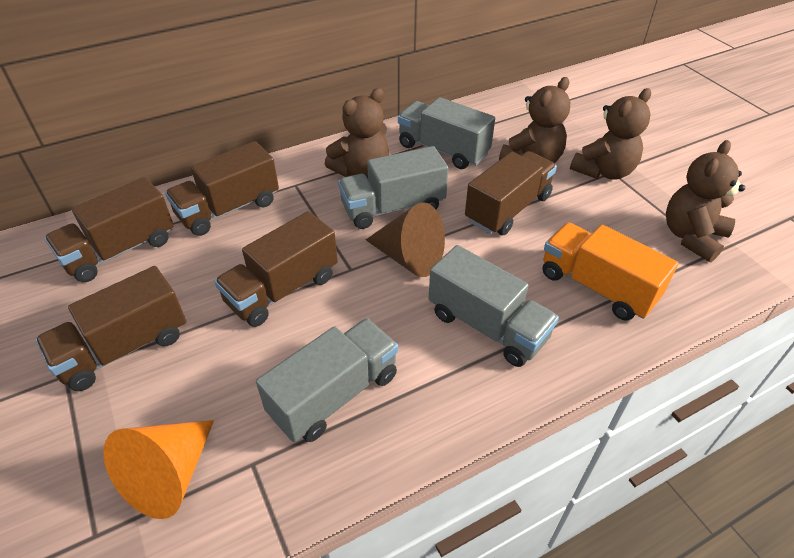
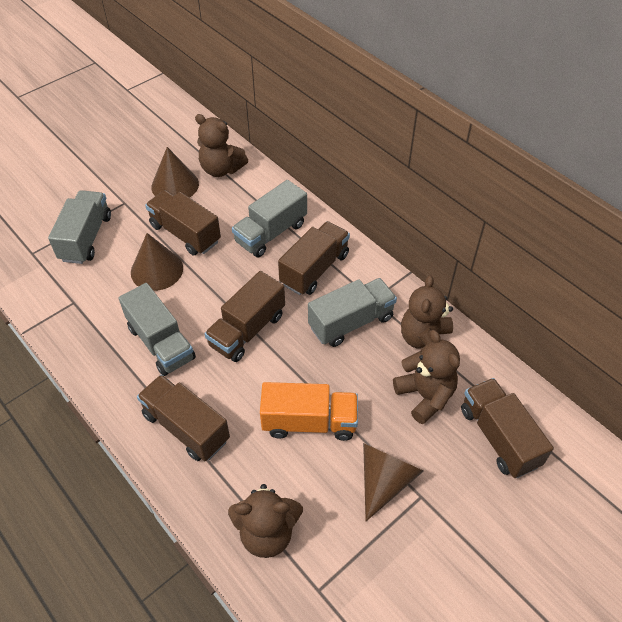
brown cone: 1 -> 3
orange cone: 1 -> 0

